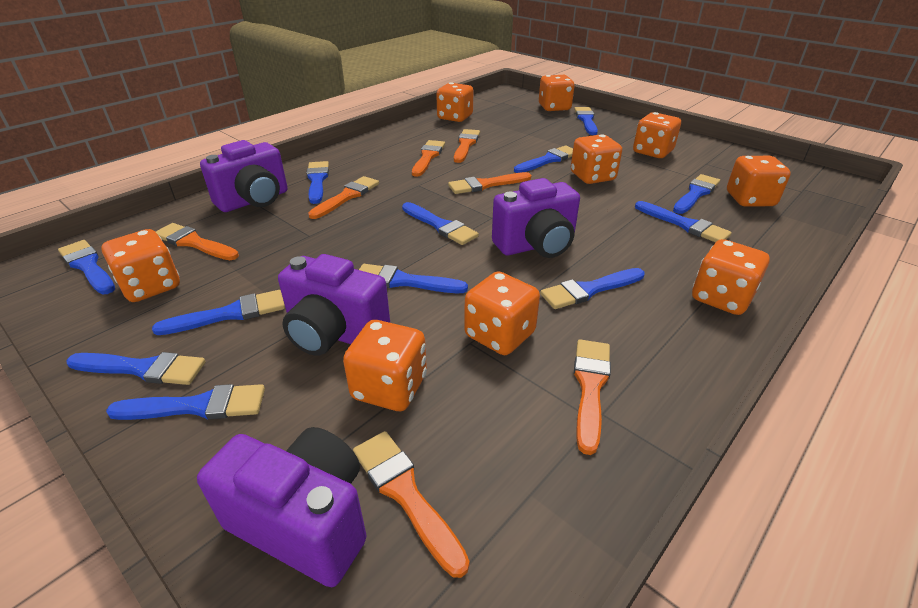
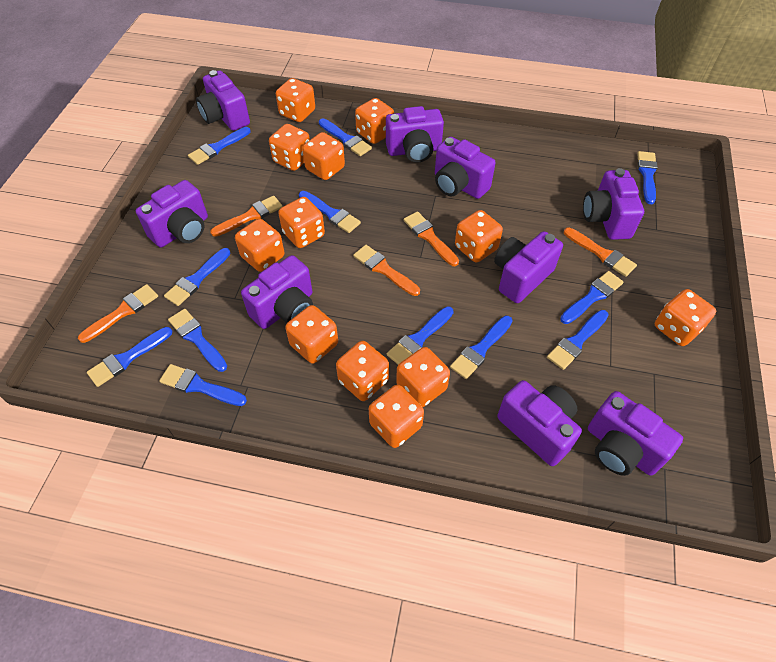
orange brush: 7 -> 5
orange dice: 9 -> 12
purple camera: 4 -> 9

